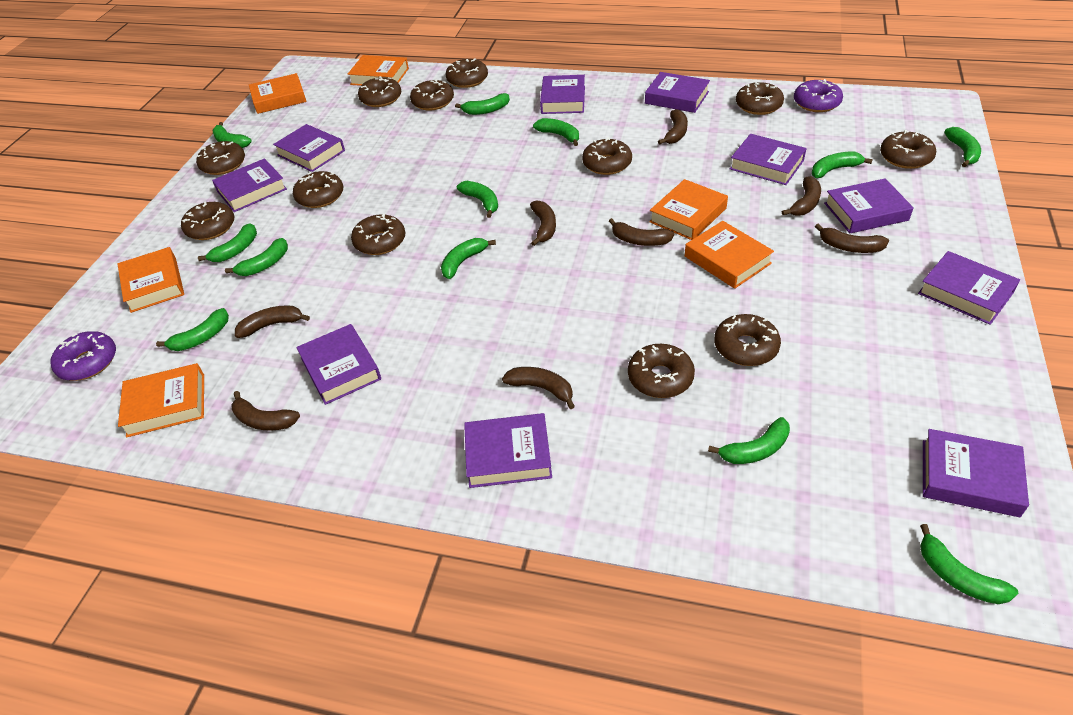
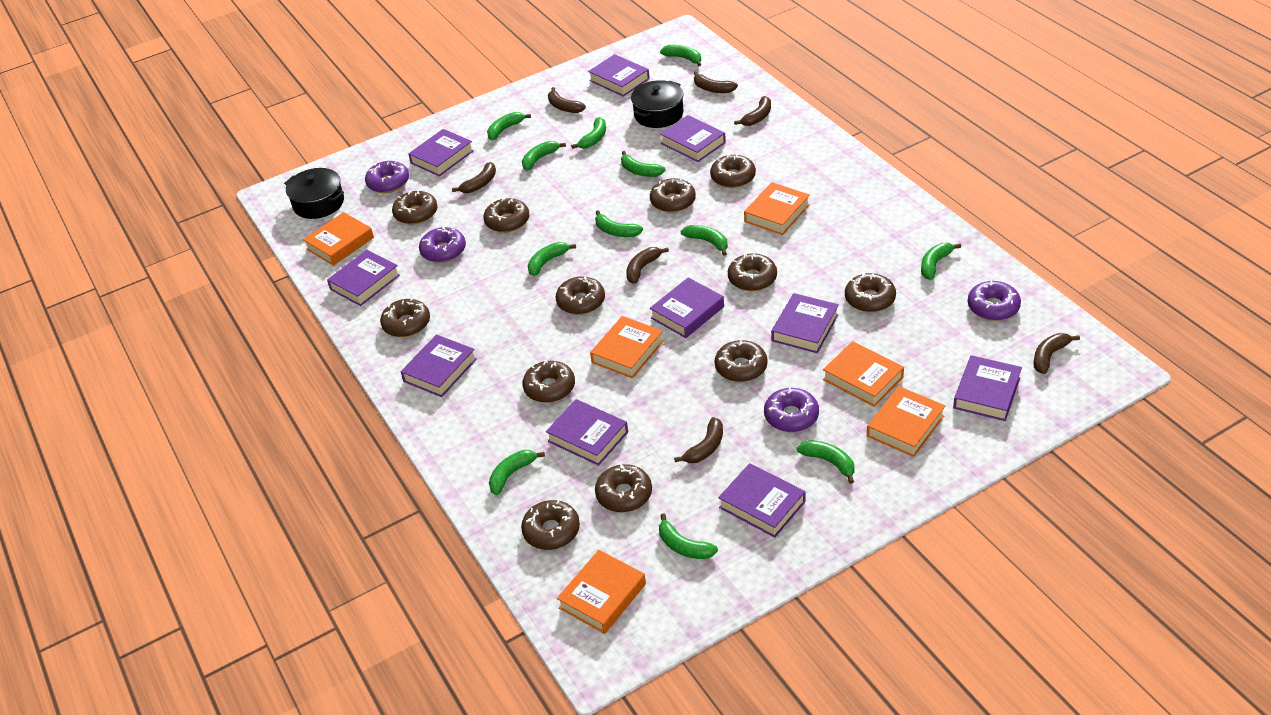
black pot: 0 -> 2
brown banana: 8 -> 7
purple donut: 2 -> 4

